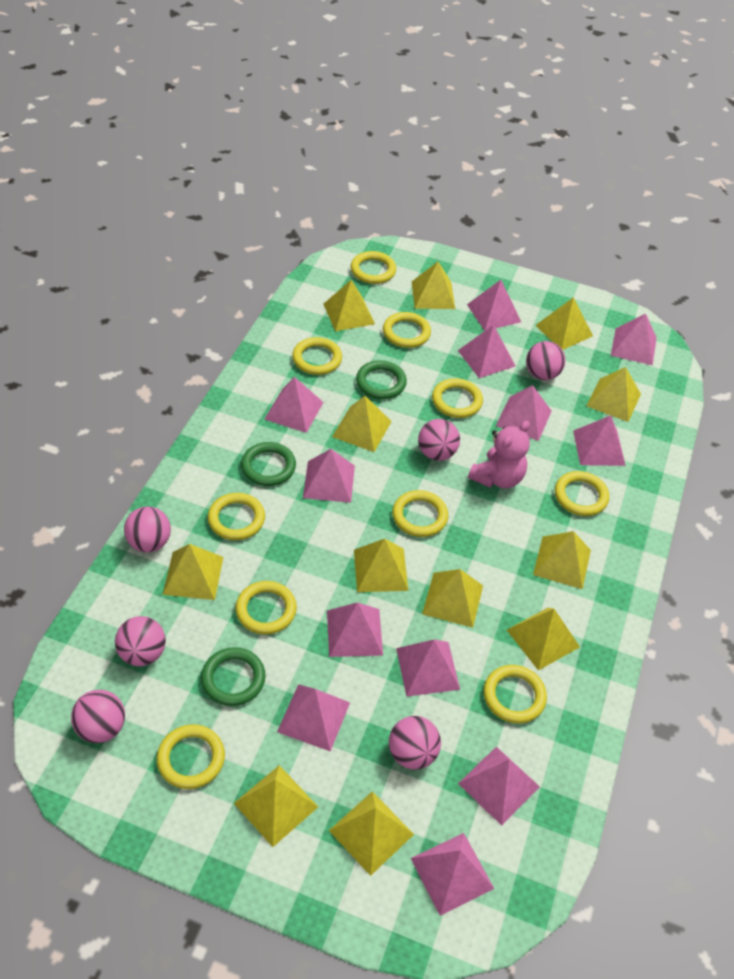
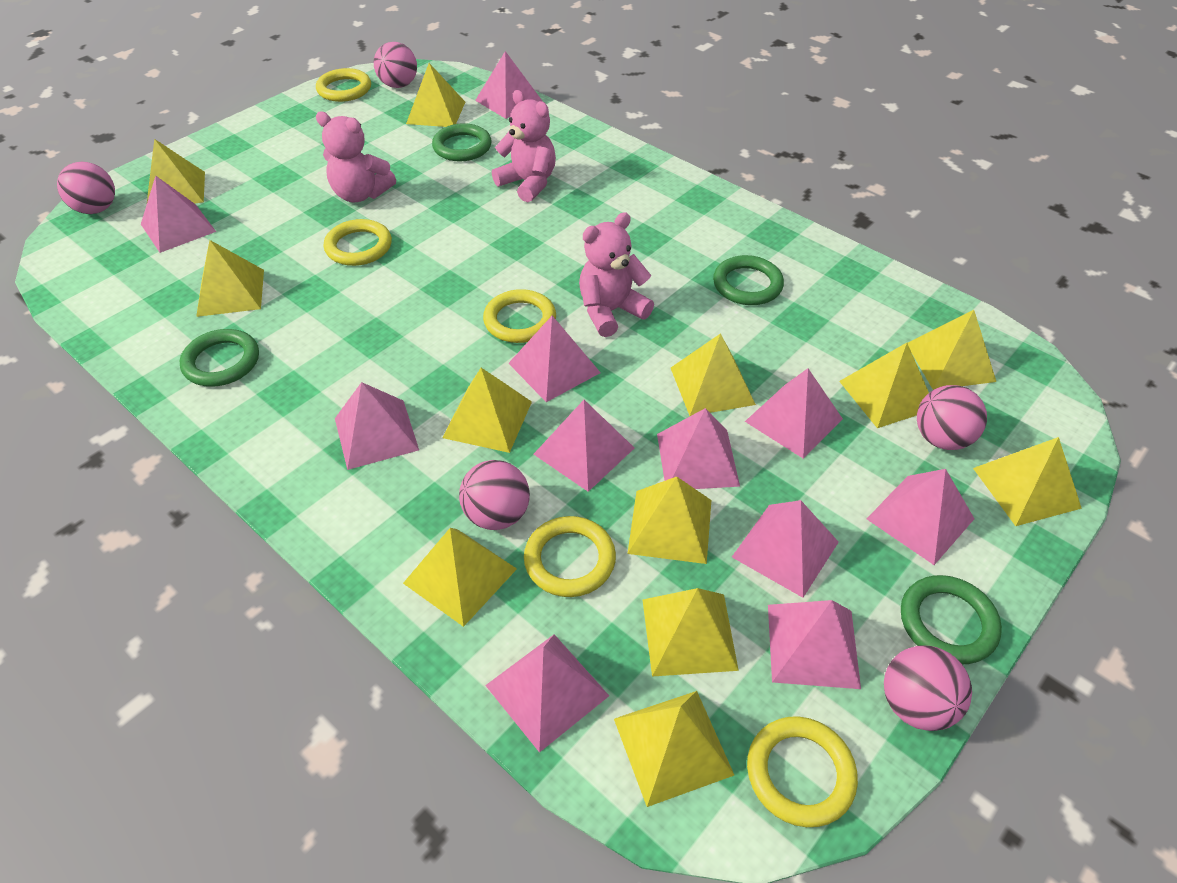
green ring: 3 -> 4
pink ball: 6 -> 5
pink pyramid: 12 -> 11
pink teddy bear: 1 -> 3
yellow ring: 10 -> 5

